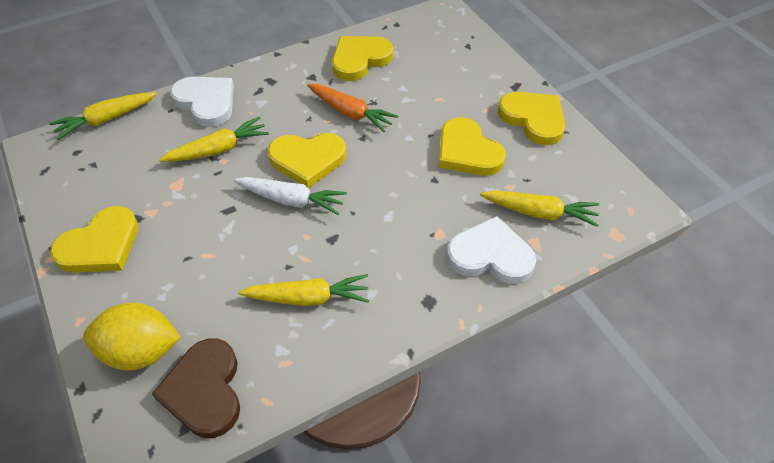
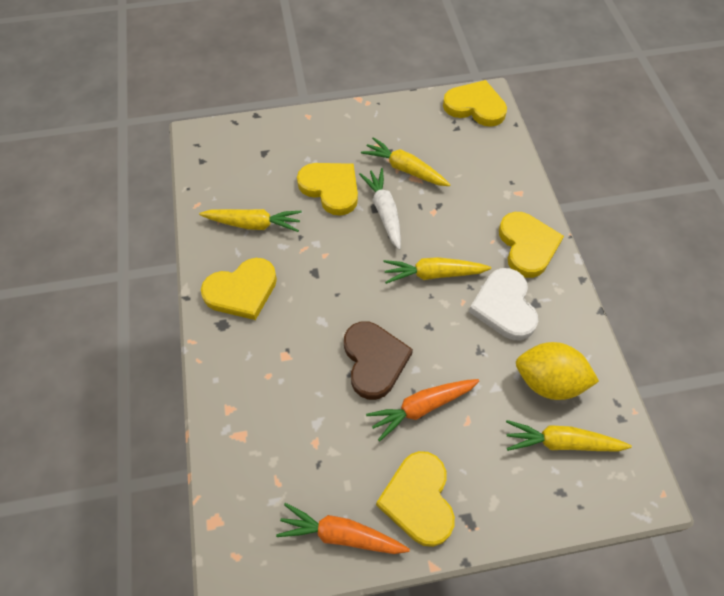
orange carrot: 1 -> 2
white heart: 2 -> 1

